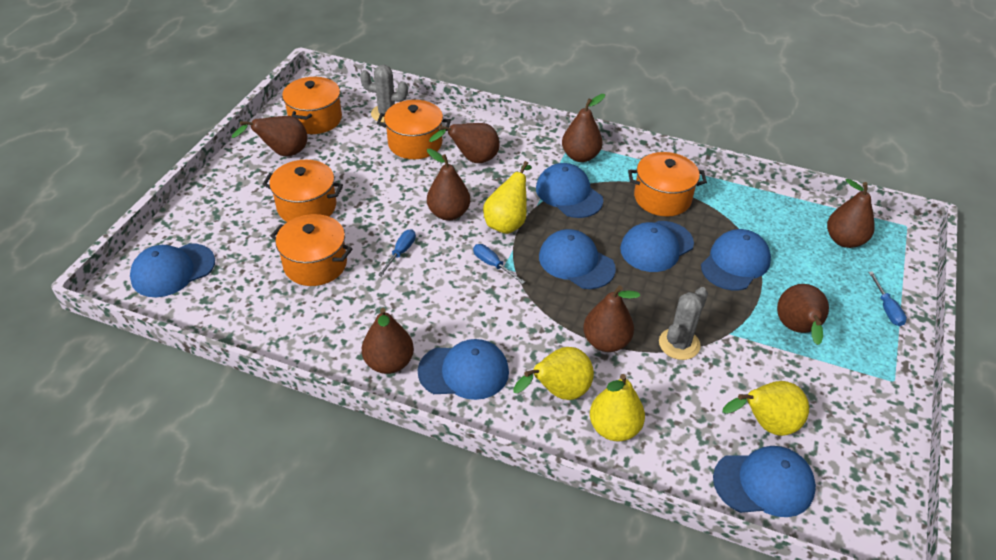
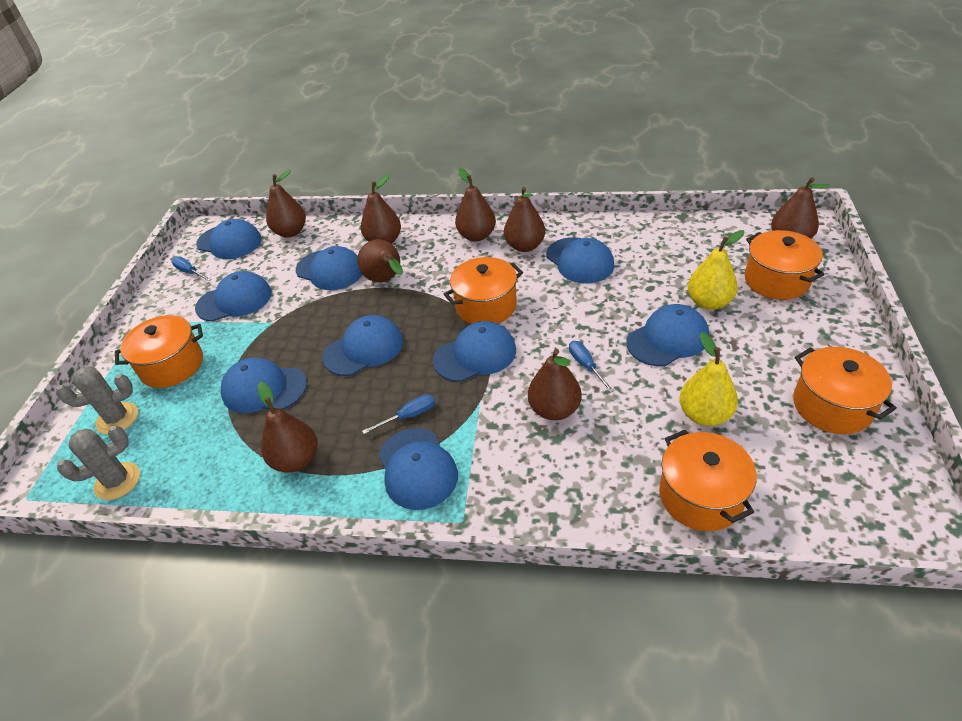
blue cap: 7 -> 9
yellow pear: 4 -> 2

